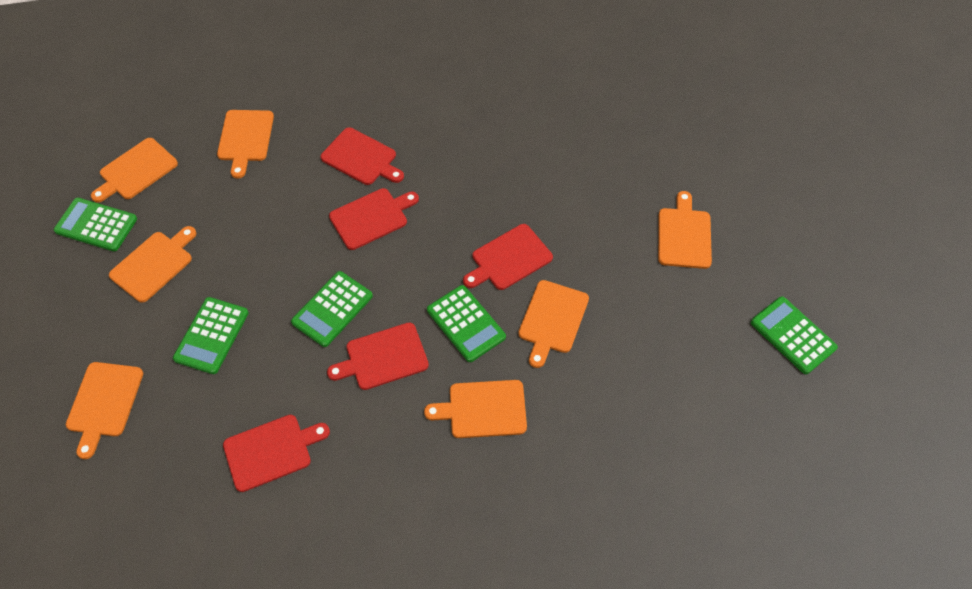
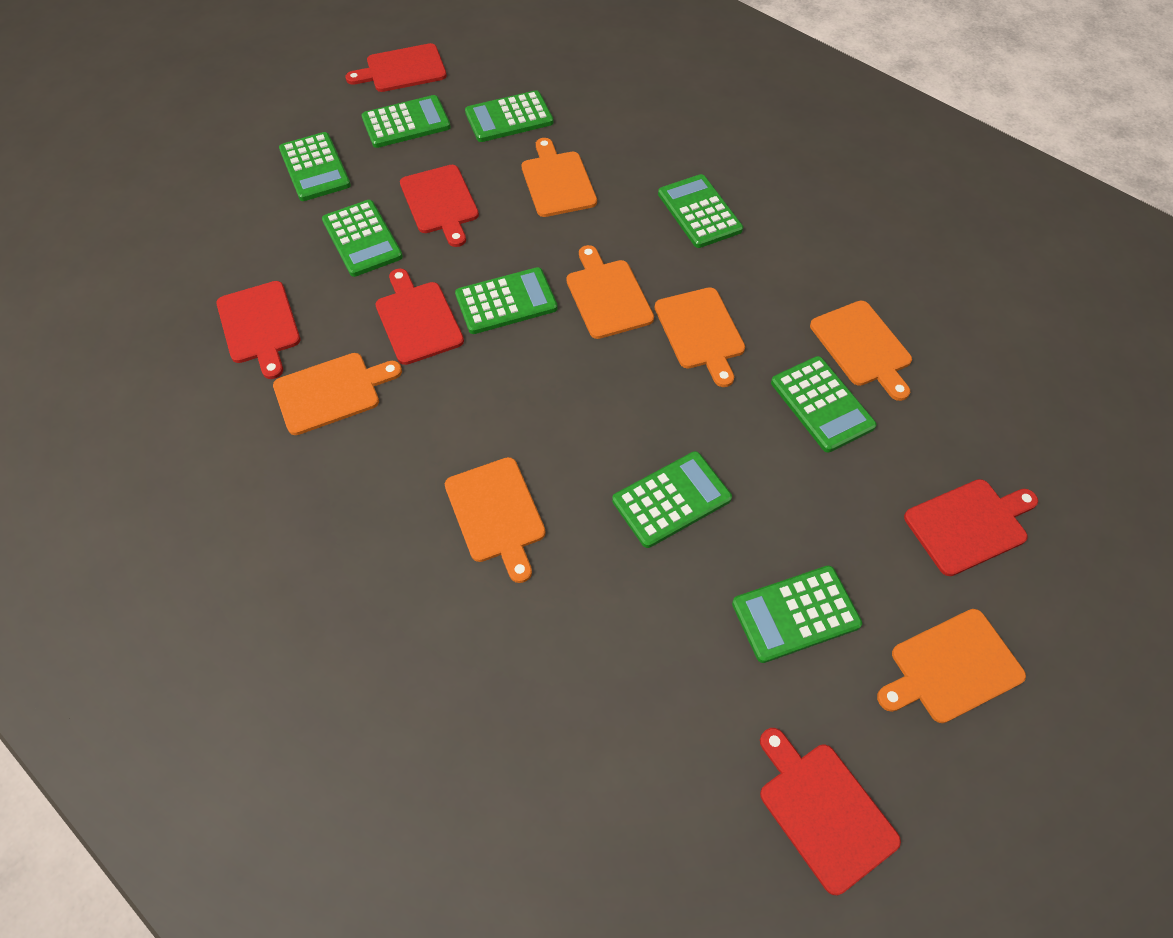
green calculator: 5 -> 9
red cutting board: 5 -> 6

